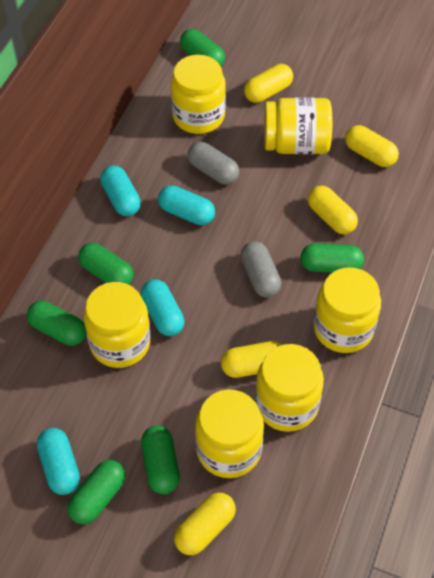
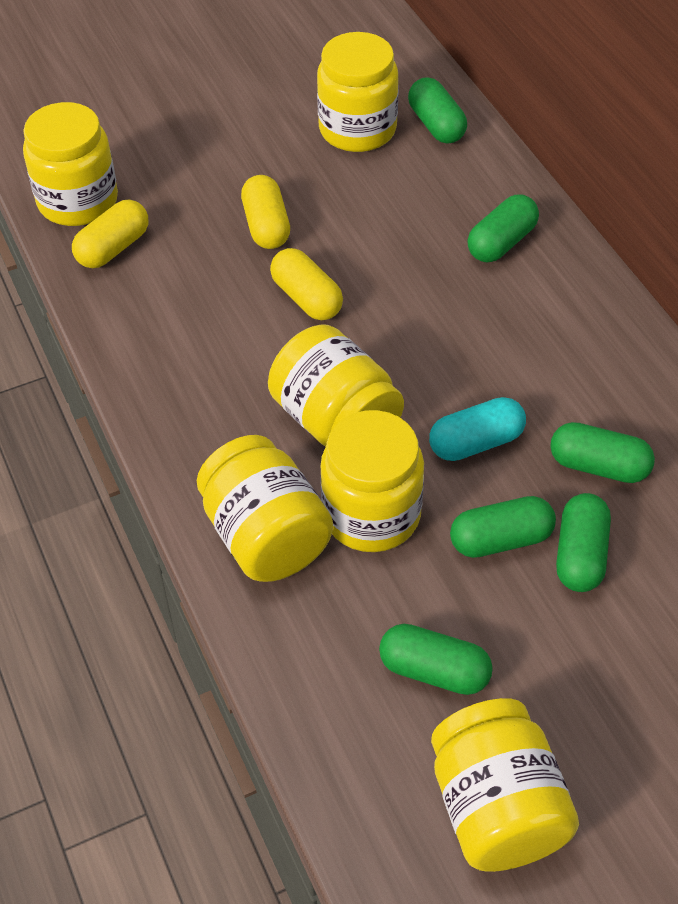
grey capsule: 2 -> 0
turquoise capsule: 4 -> 1
yellow capsule: 5 -> 3

